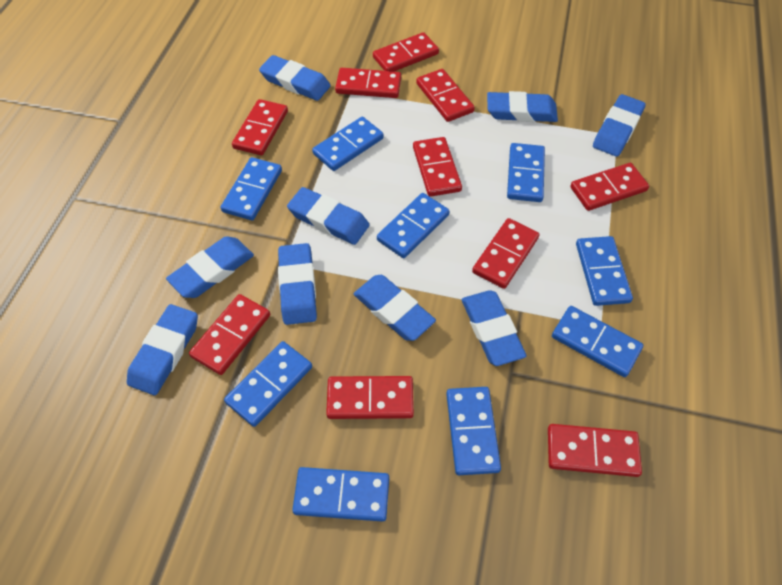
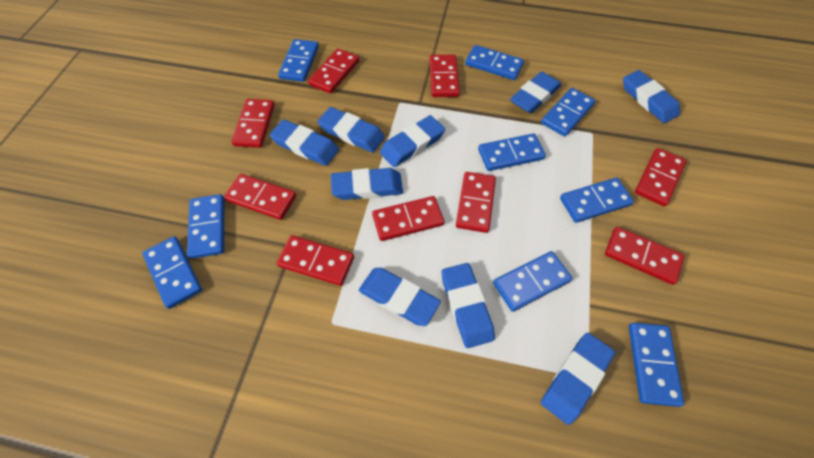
red domino: 10 -> 9

